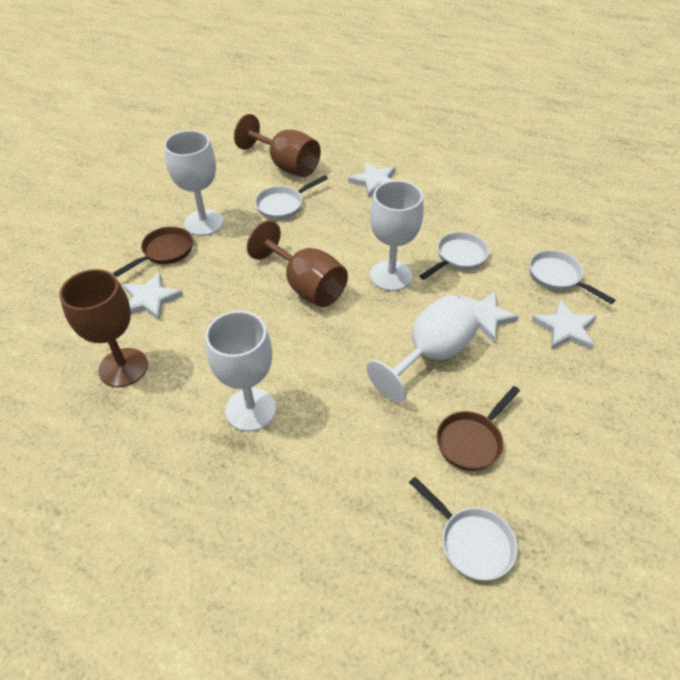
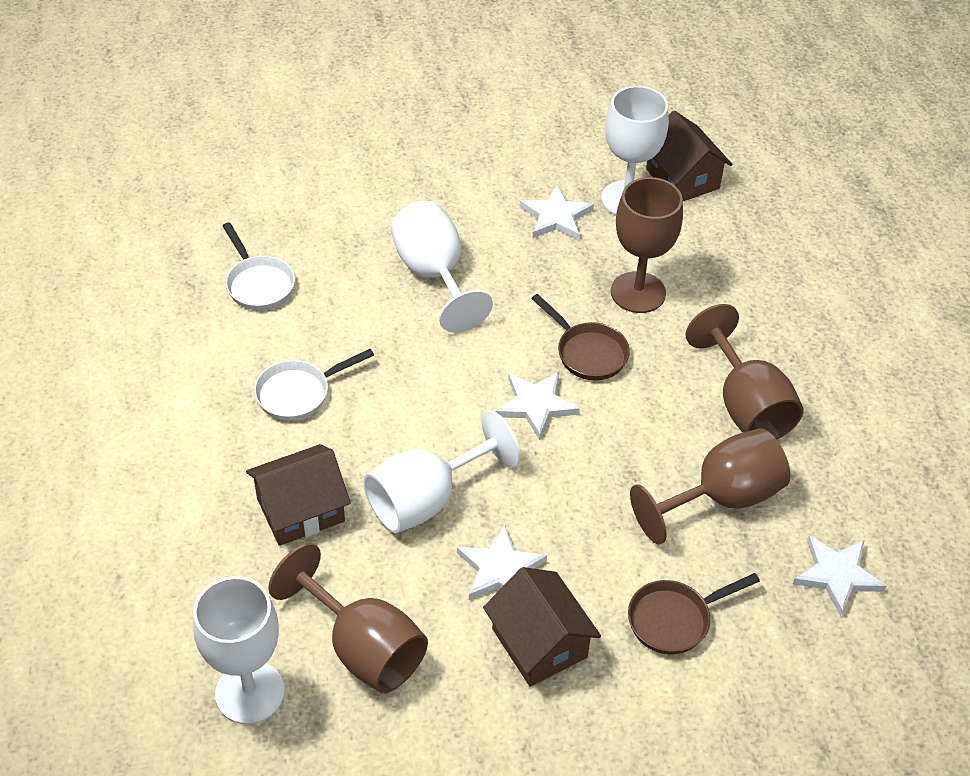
brown goblet: 3 -> 4
brown house: 0 -> 3
white pan: 4 -> 2

